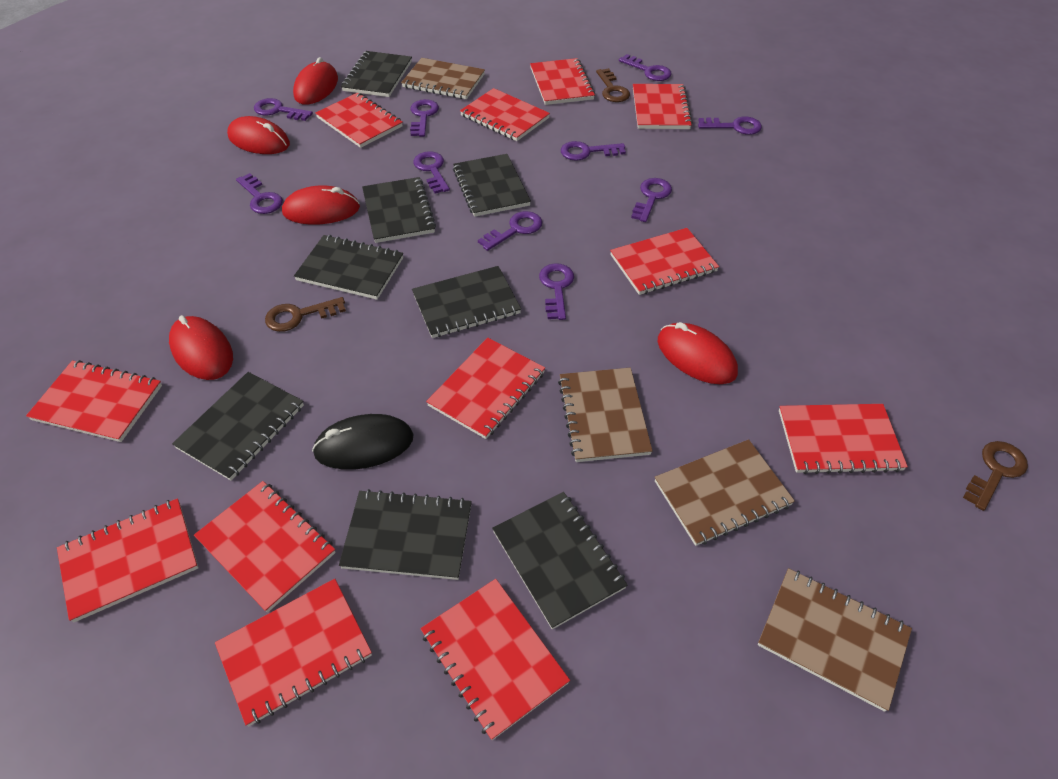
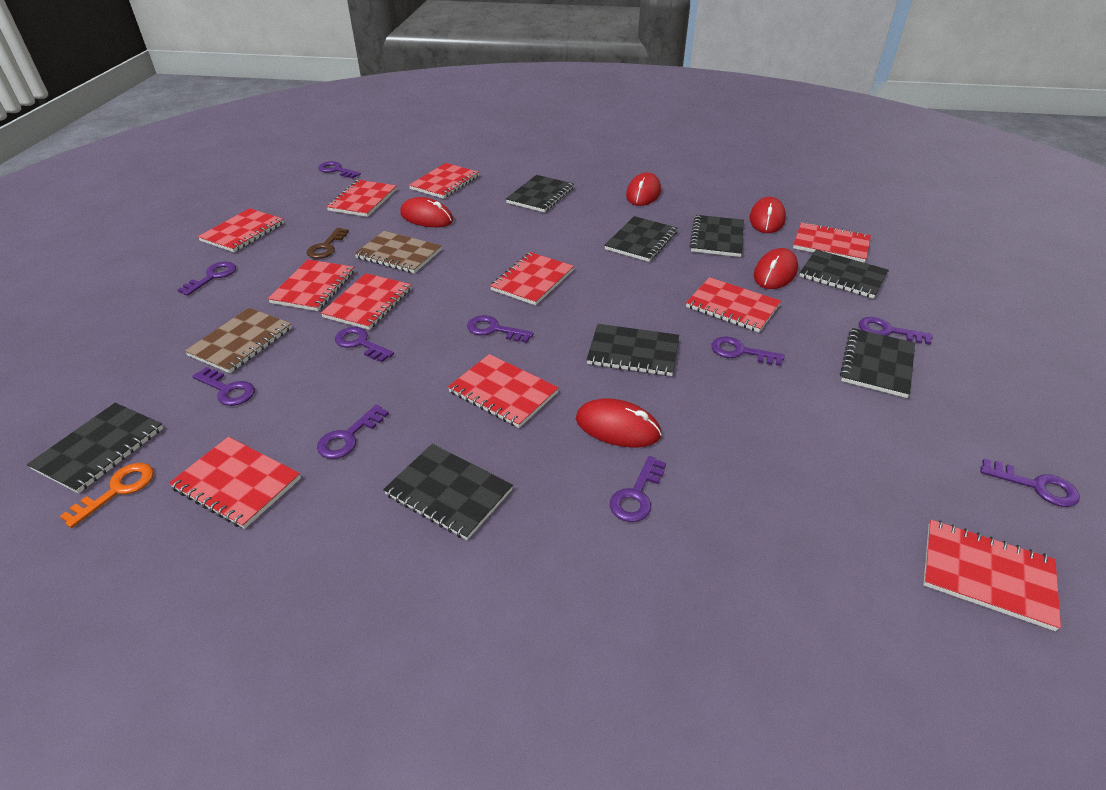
black mouse: 1 -> 0
brown key: 3 -> 1
brown notebook: 4 -> 2
orange key: 0 -> 1
red notebook: 12 -> 11

